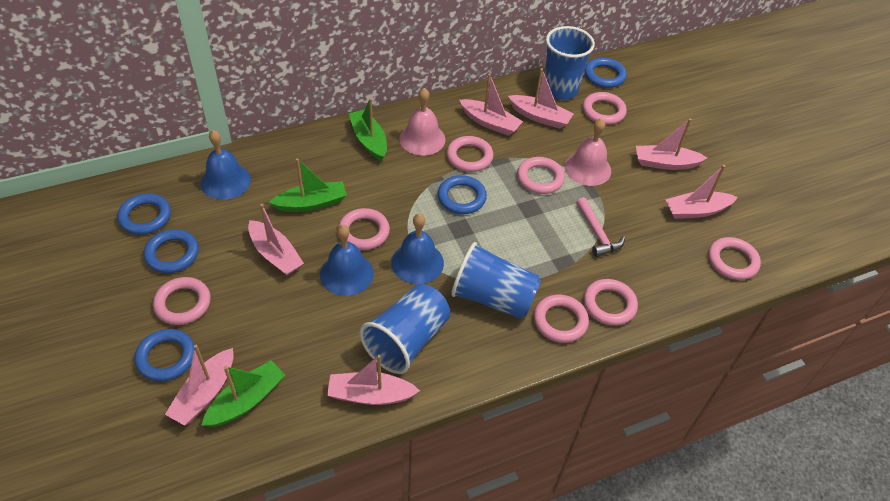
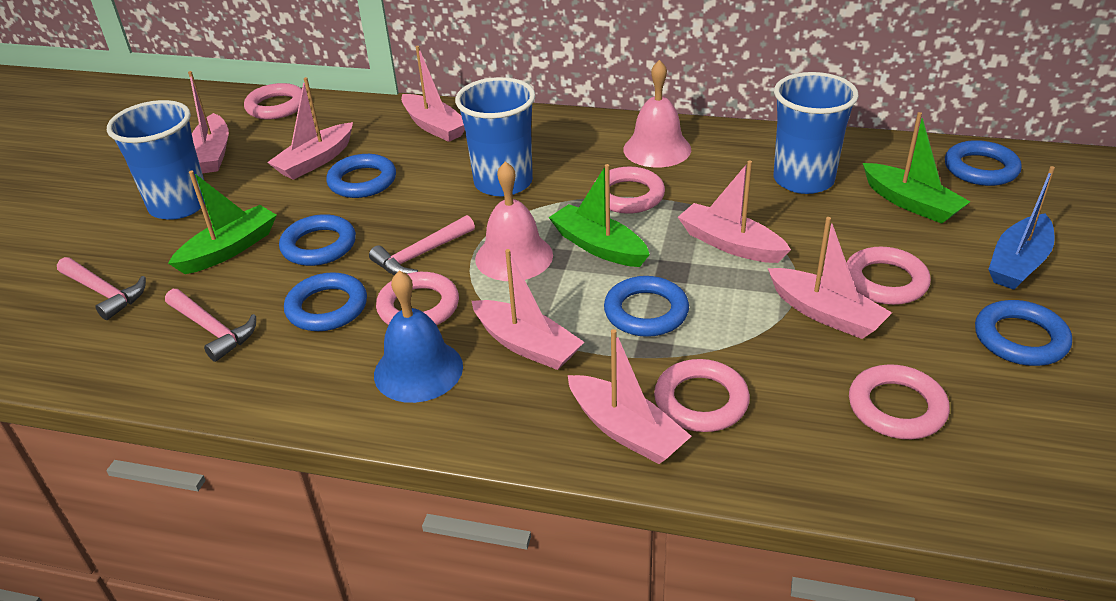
blue bell: 3 -> 1
blue boat: 0 -> 1
blue ring: 5 -> 6
pink hammer: 1 -> 3
pink ring: 8 -> 6

